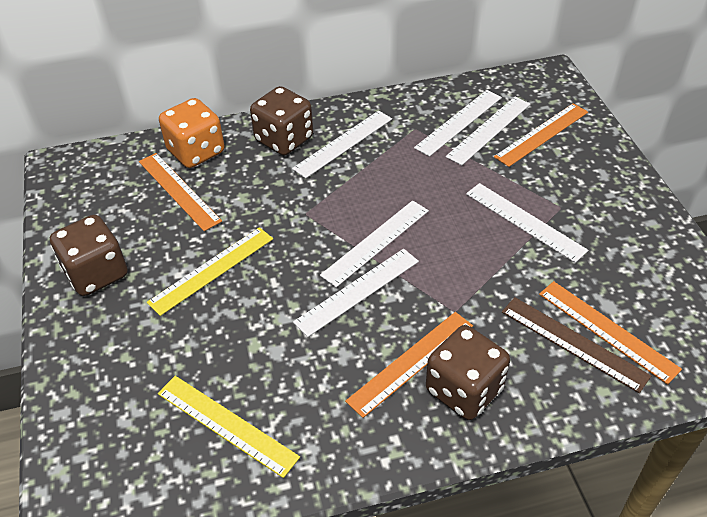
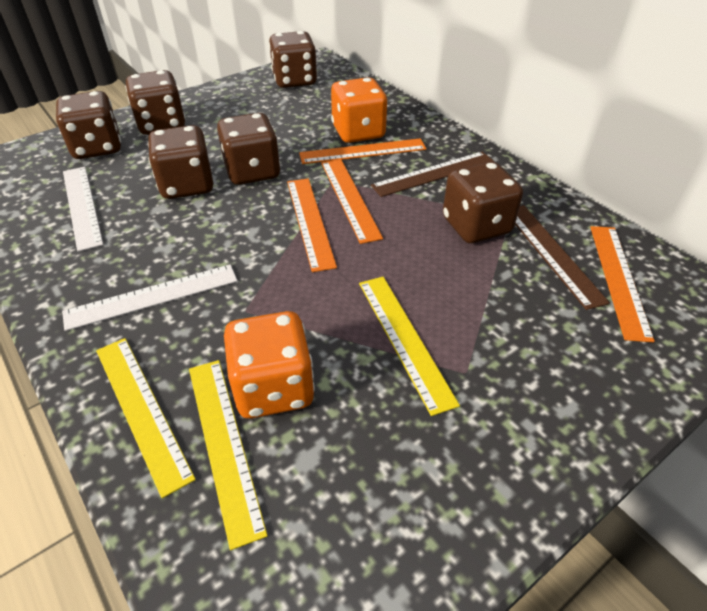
brown dice: 3 -> 6
brown ruler: 1 -> 2
orange dice: 1 -> 2
white ruler: 6 -> 2
yellow ruler: 2 -> 3

